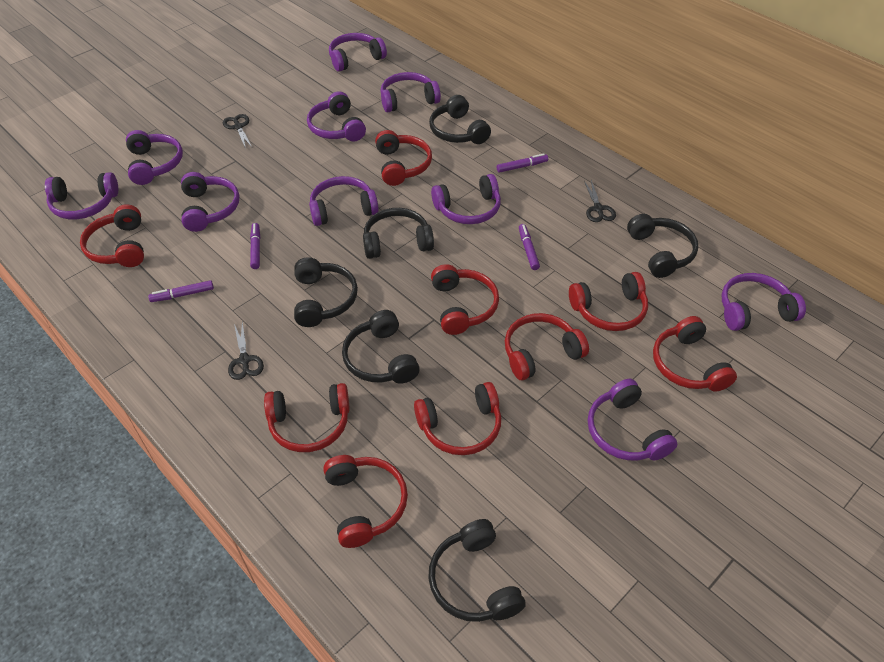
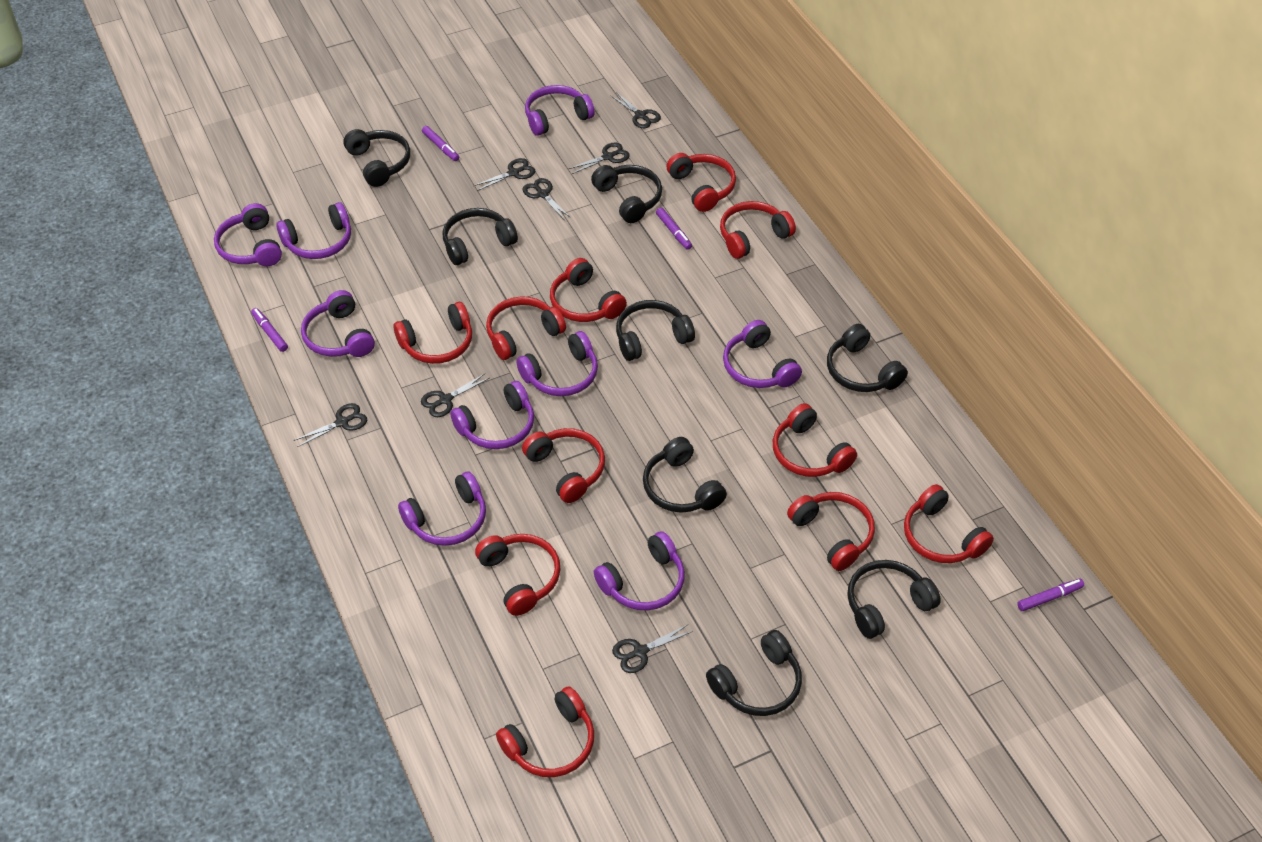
black headphones: 6 -> 8
black scissors: 3 -> 7
purple headphones: 10 -> 9
red headphones: 9 -> 11

